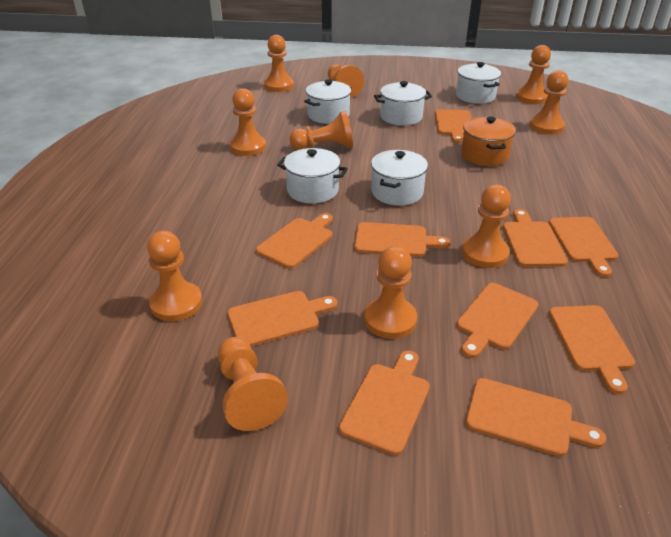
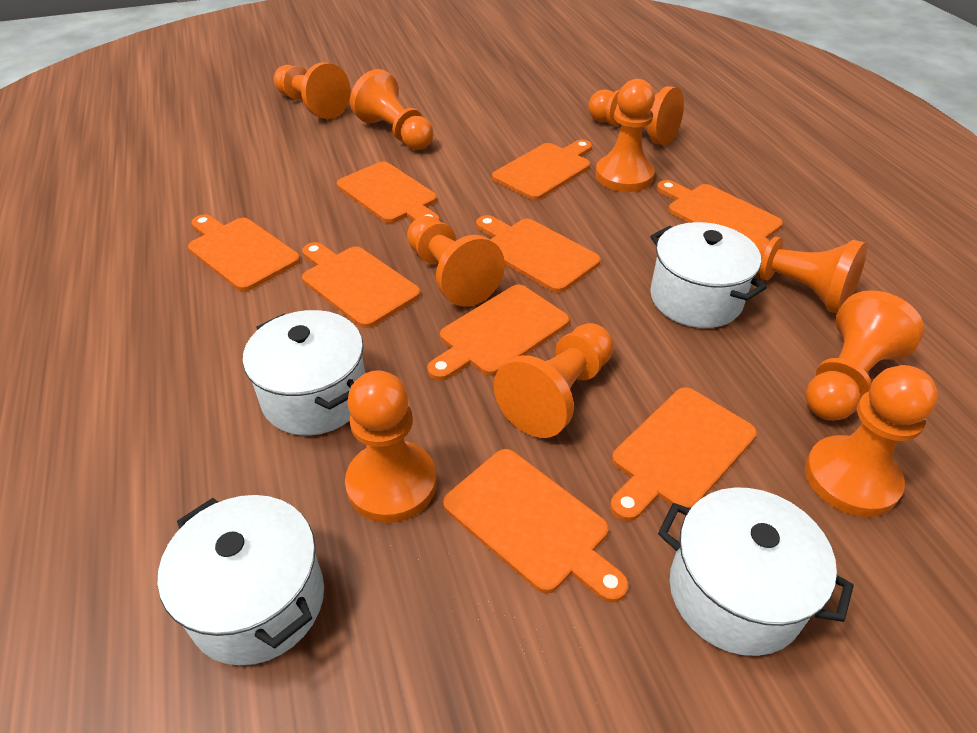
orange cutting board: 10 -> 9
orange pot: 1 -> 0
white pot: 5 -> 4

